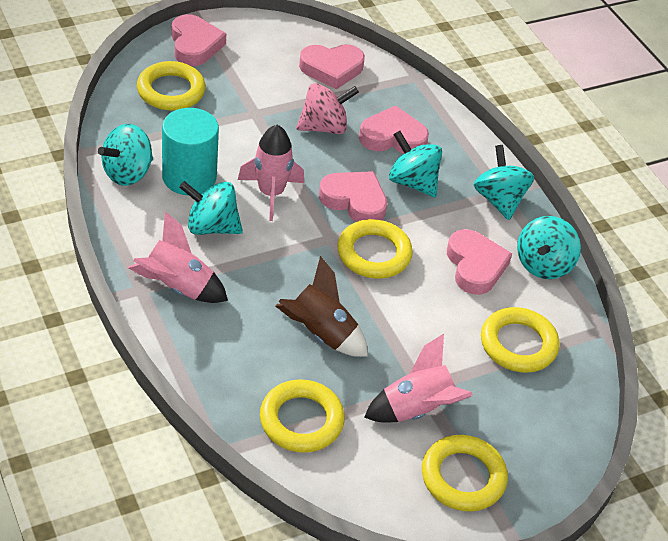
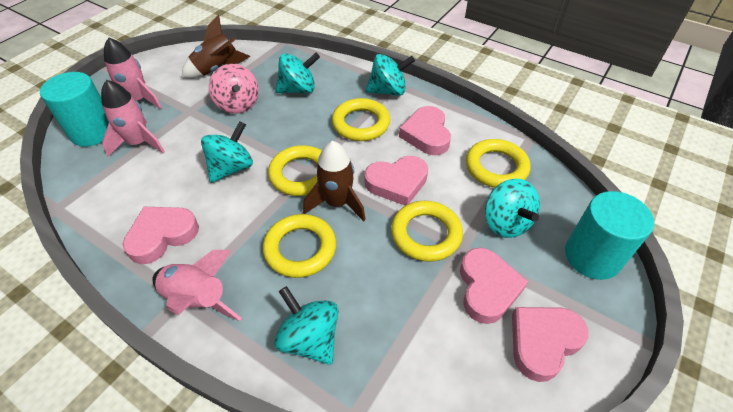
brown rocket: 1 -> 2
turquoise cylinder: 1 -> 2

